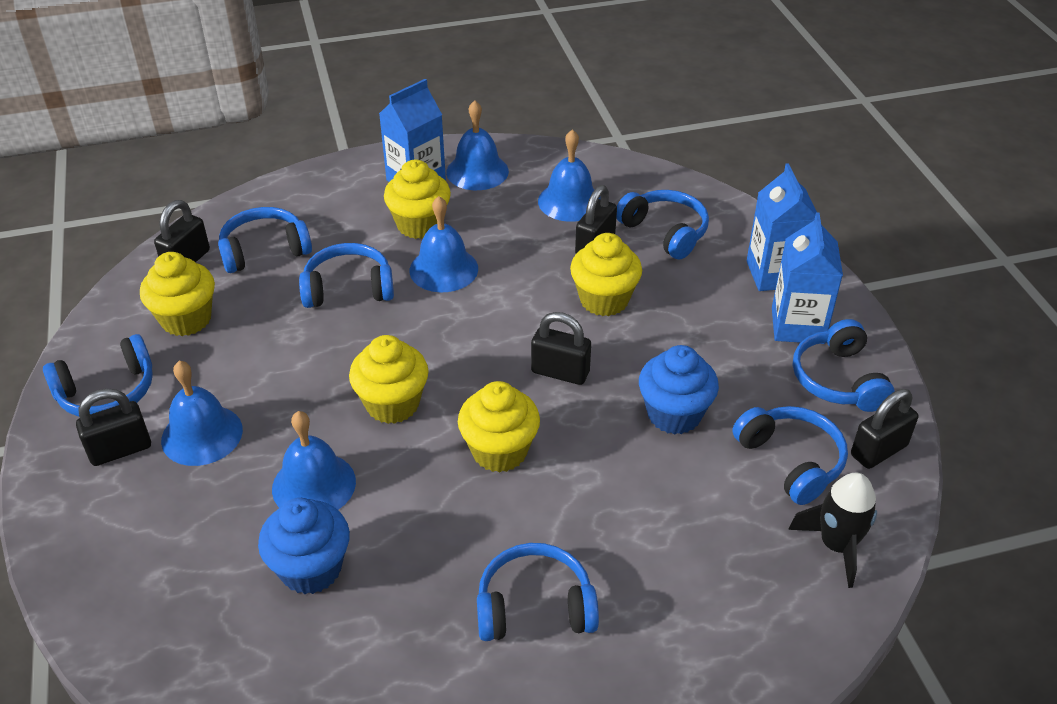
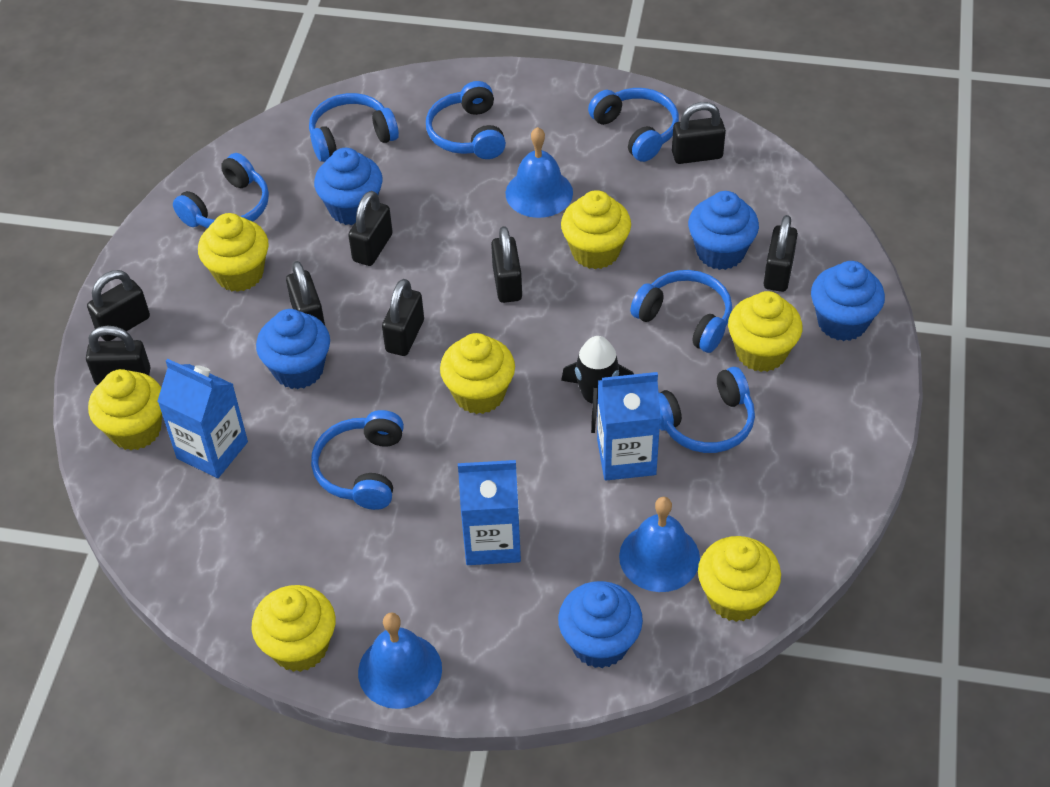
black padlock: 5 -> 8
blue bell: 5 -> 3
blue cupcake: 2 -> 5
yellow cupcake: 5 -> 7

